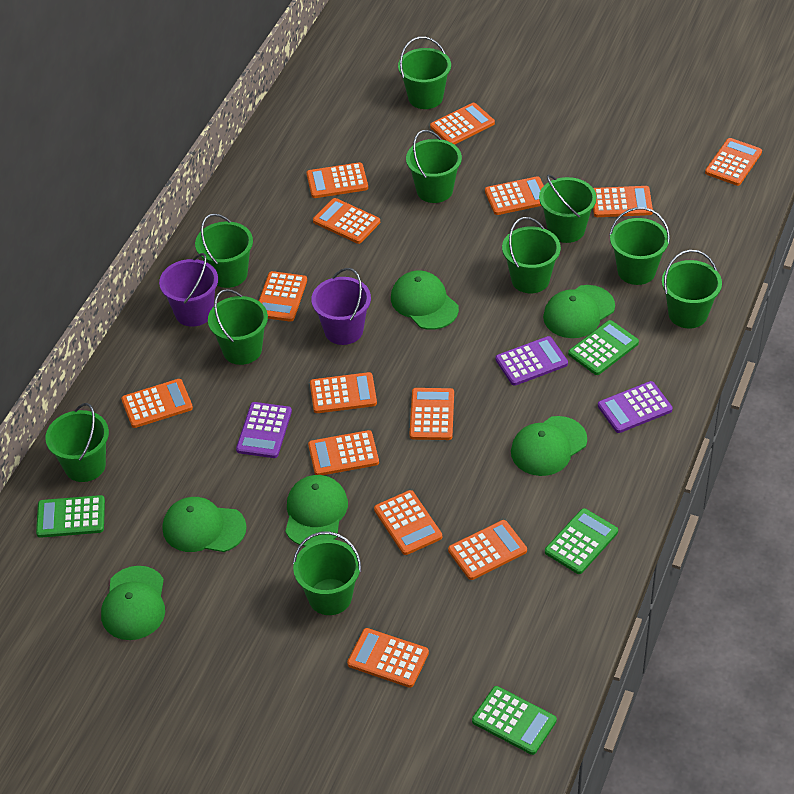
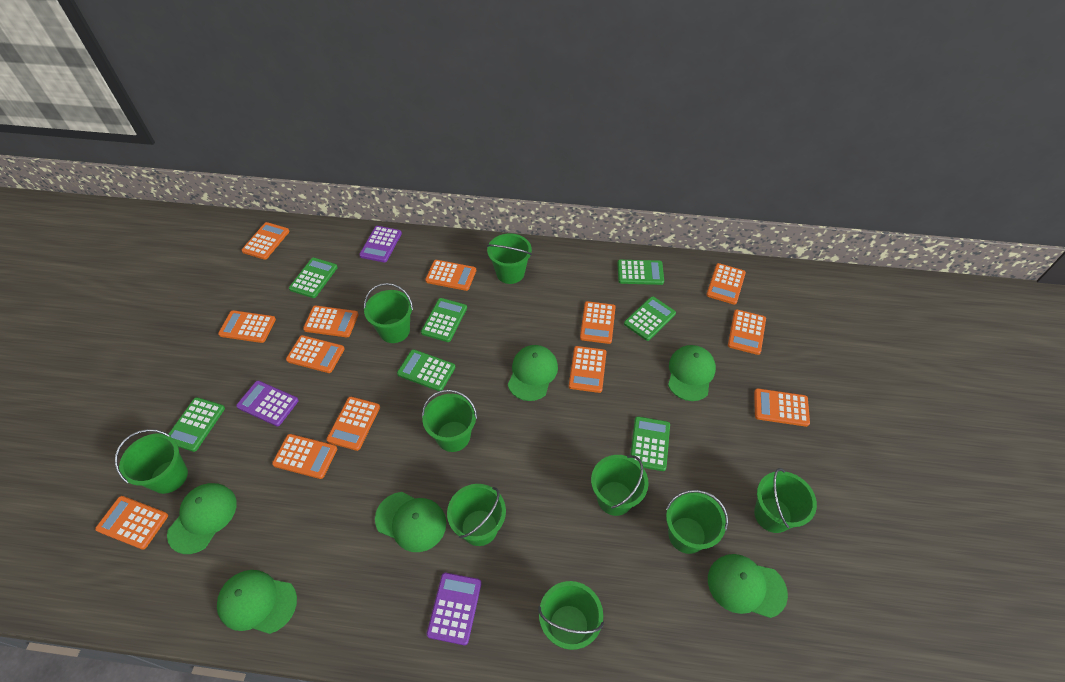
green bucket: 10 -> 9
green calculator: 4 -> 7
orange calculator: 14 -> 13
purple bucket: 2 -> 0

